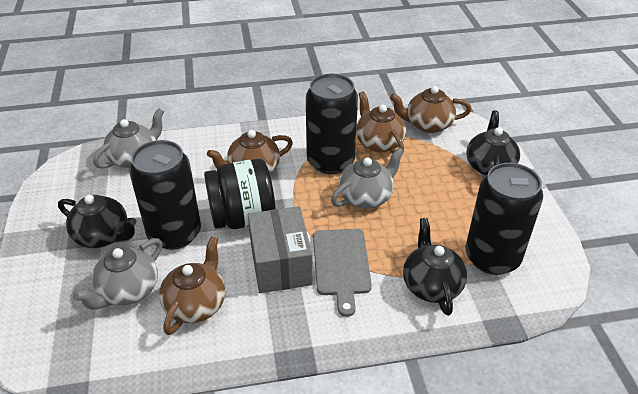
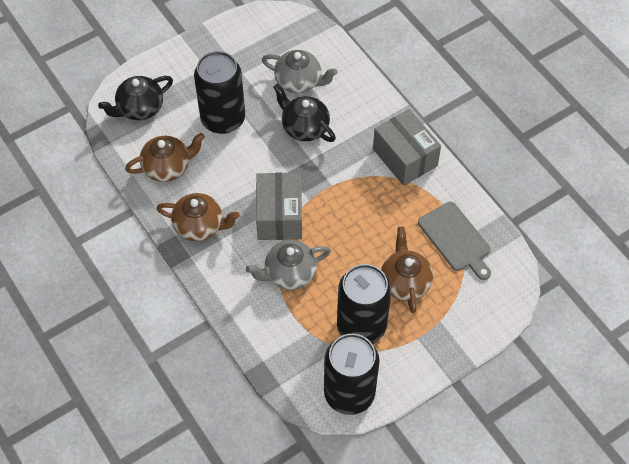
black jar: 1 -> 0
black teapot: 3 -> 2
brown teapot: 4 -> 3
grey box: 1 -> 2
grey teapot: 3 -> 2

